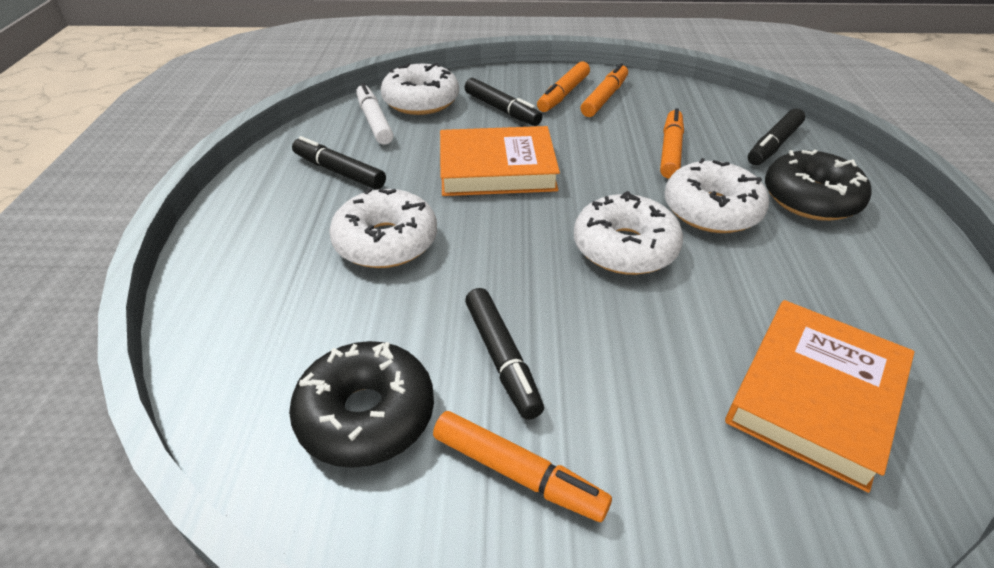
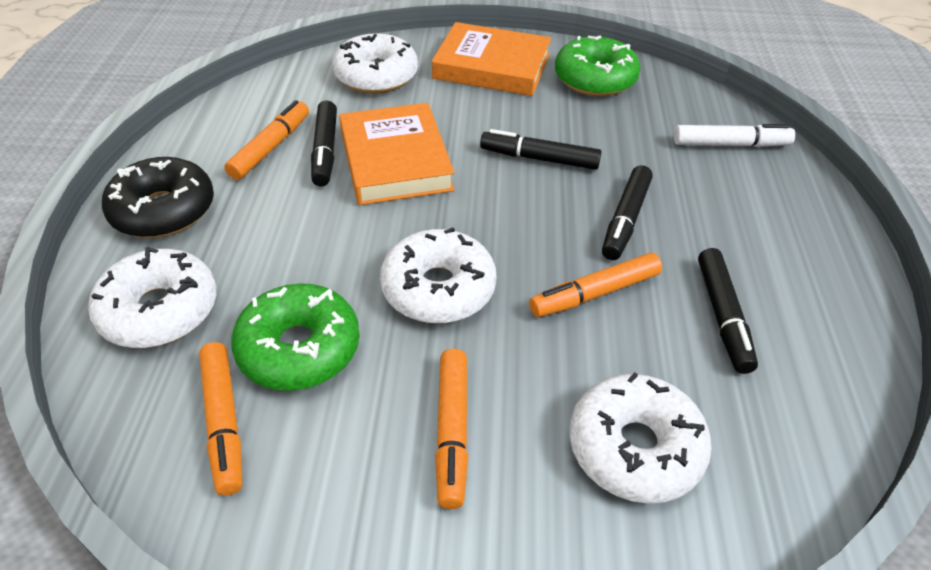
black donut: 2 -> 1
green donut: 0 -> 2

